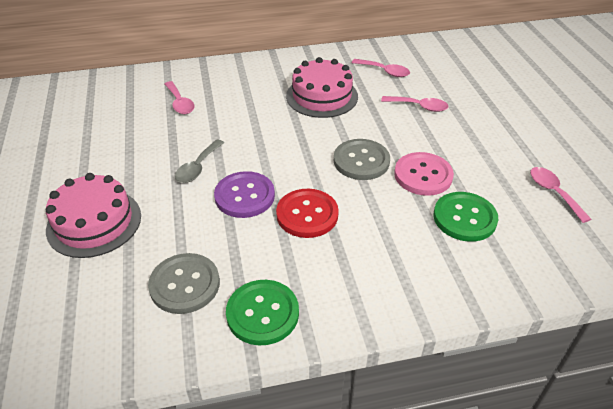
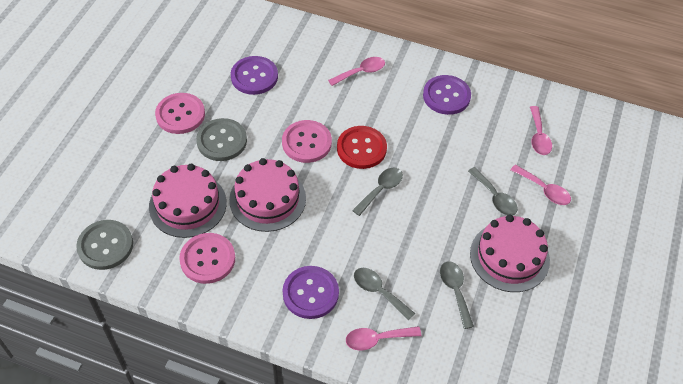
green button: 2 -> 0
grey spoon: 1 -> 4
pink button: 1 -> 3
pink cake: 2 -> 3
purple button: 1 -> 3

